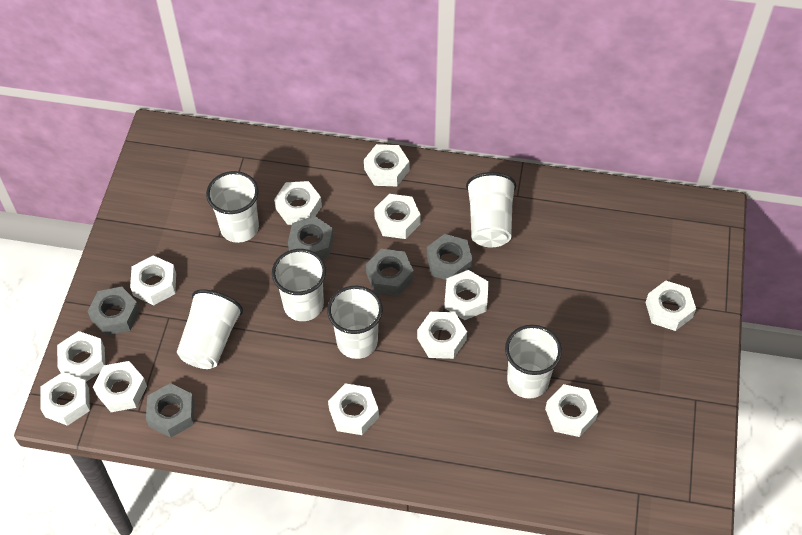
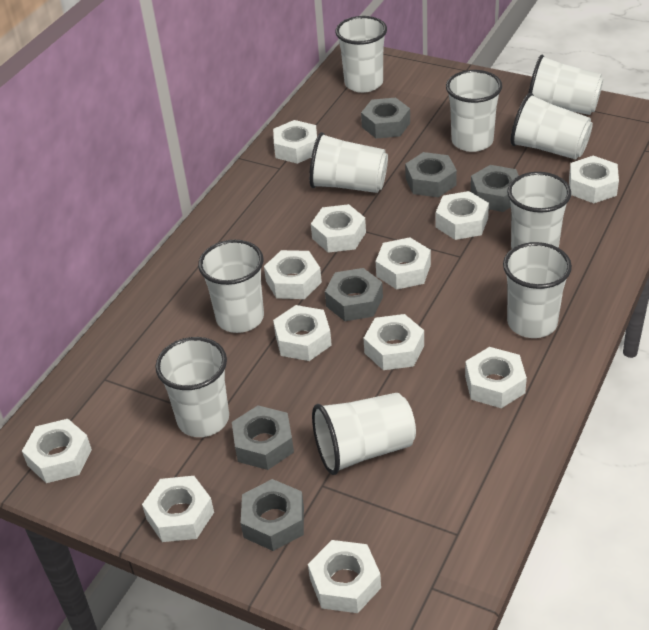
grey nut: 5 -> 6
white cup: 6 -> 10

